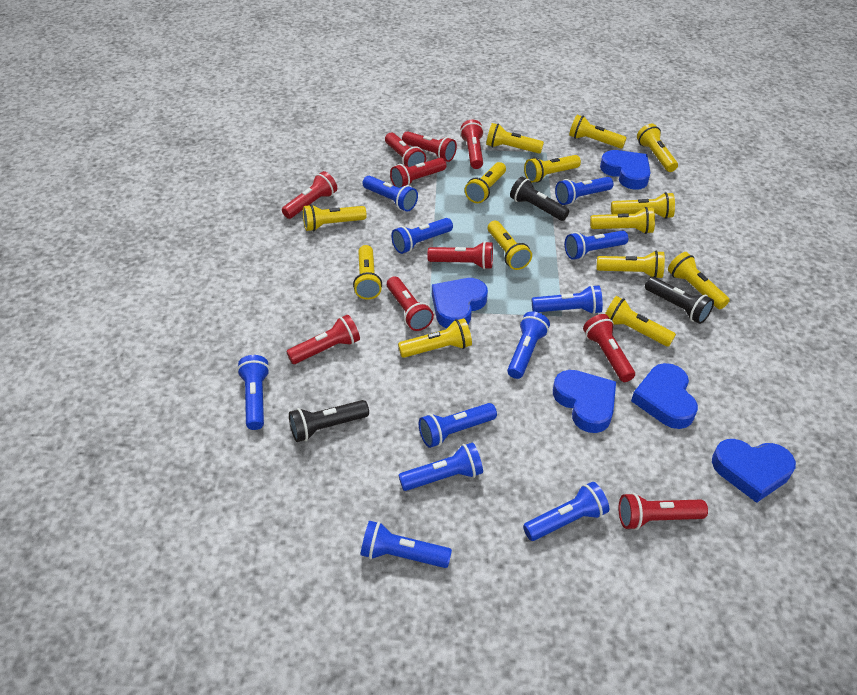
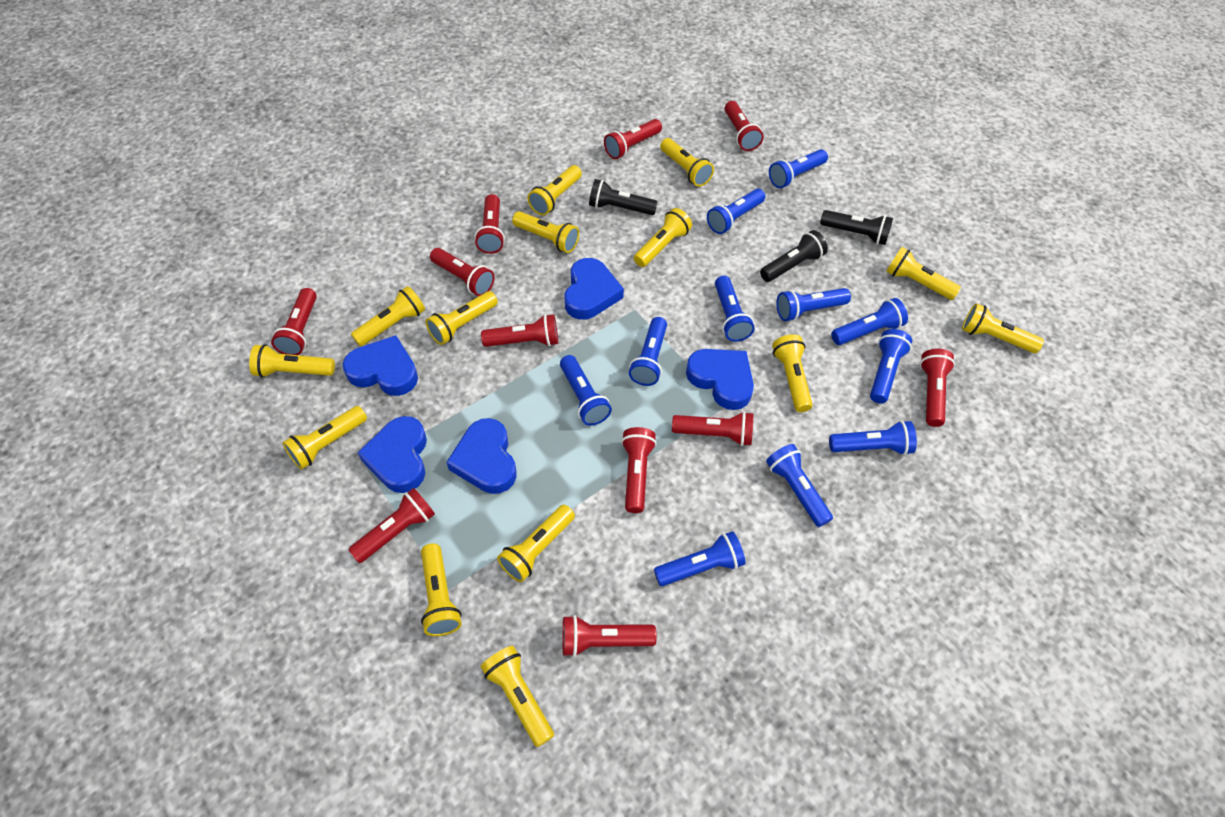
red flashlight: 10 -> 11

